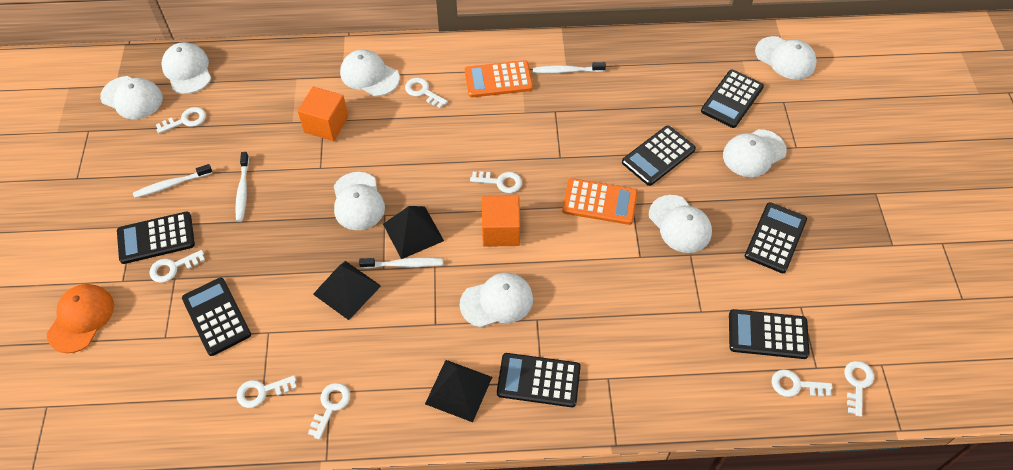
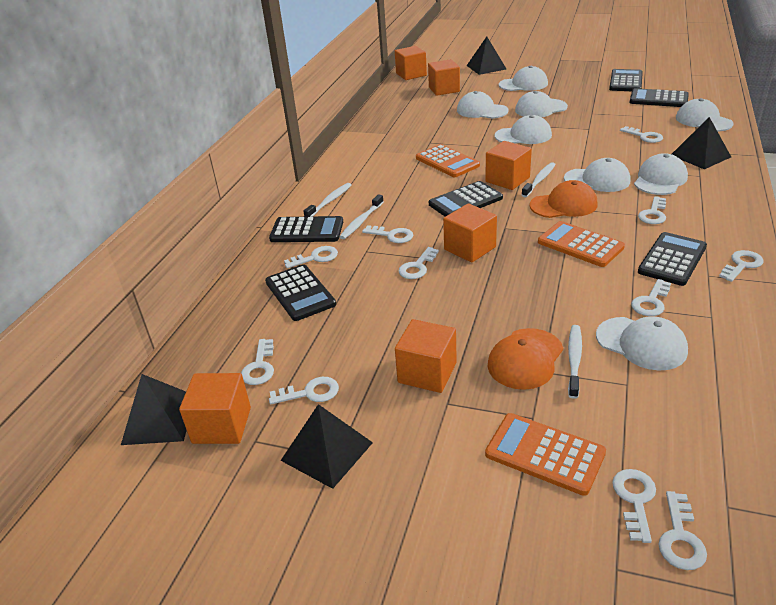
black calculator: 7 -> 6
black pyramid: 3 -> 4
orange calculator: 2 -> 3
orange cap: 1 -> 2
orange cube: 2 -> 6
white key: 8 -> 11

